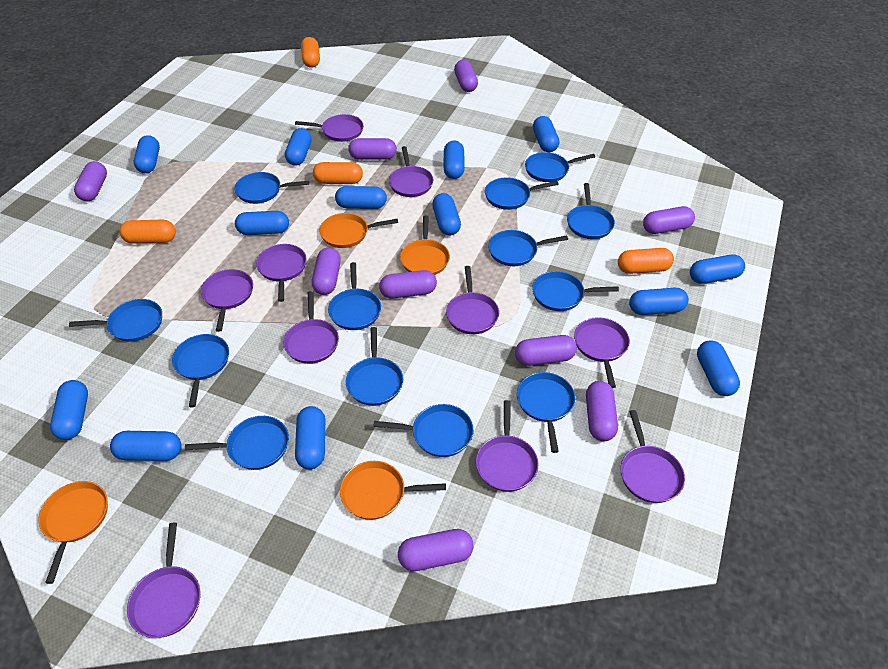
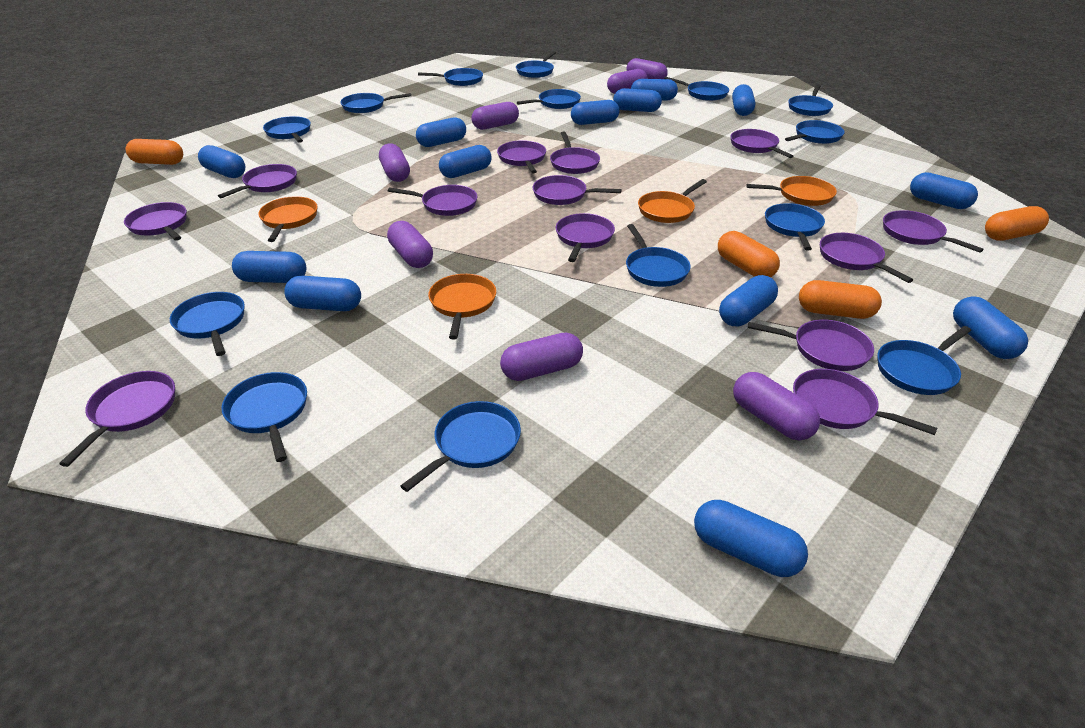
blue pan: 13 -> 14
purple capsule: 9 -> 7
purple pan: 10 -> 13

